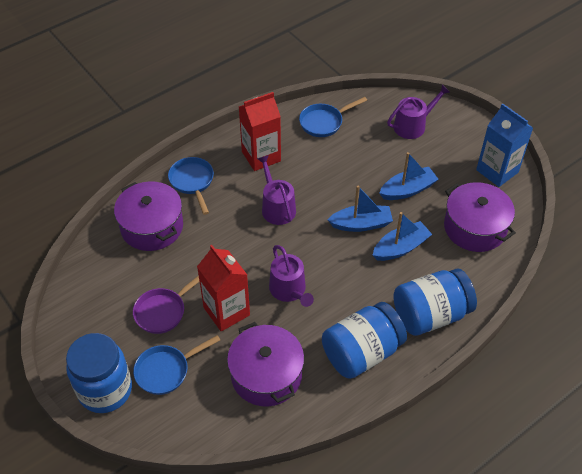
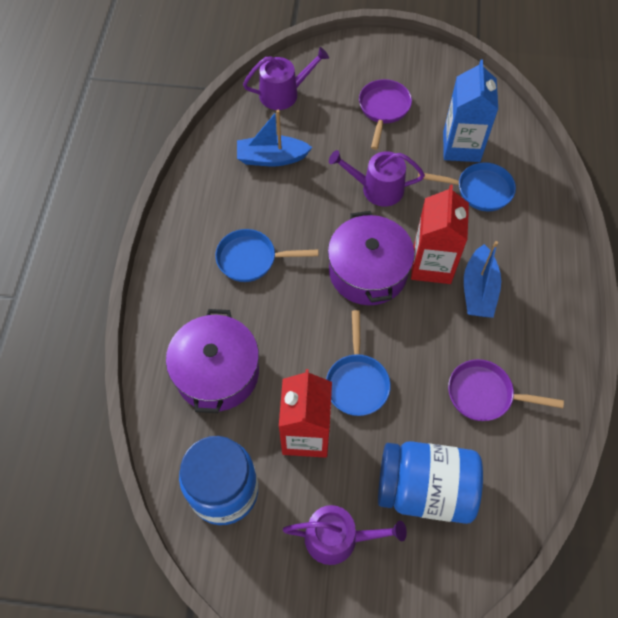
blue boat: 3 -> 2
blue jar: 3 -> 2
purple pan: 1 -> 2
purple pot: 3 -> 2

